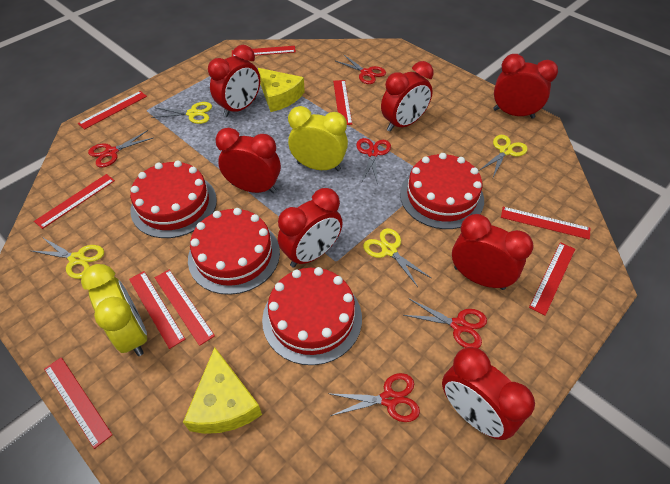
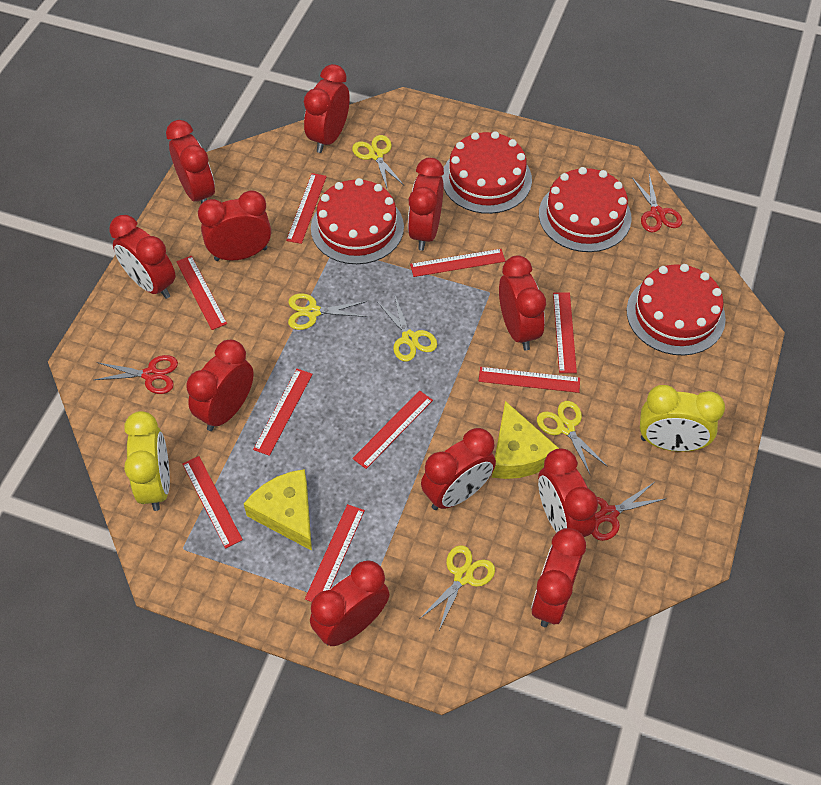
red clock: 7 -> 11
red scissors: 5 -> 3
yellow scissors: 4 -> 5

